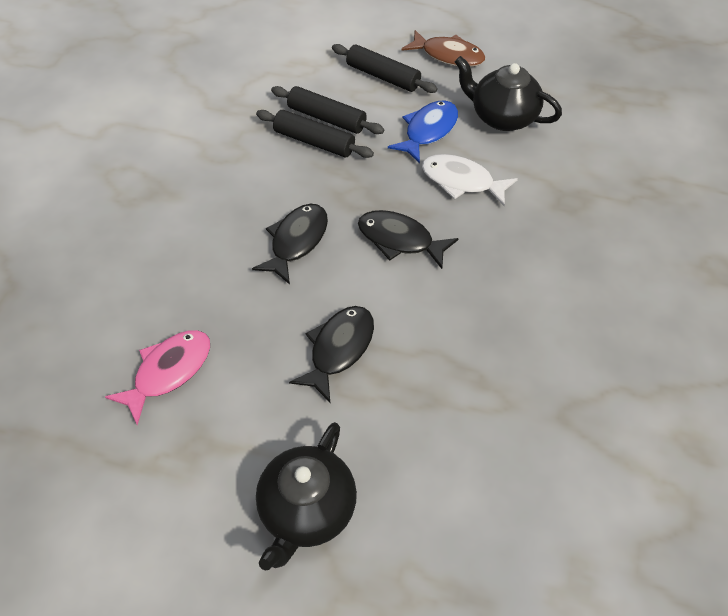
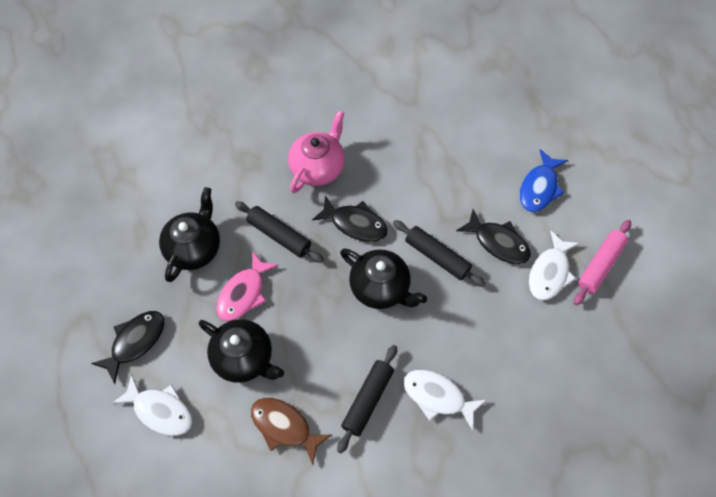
black teapot: 2 -> 3
pink rolling pin: 0 -> 1
pink teapot: 0 -> 1
white fish: 1 -> 3

